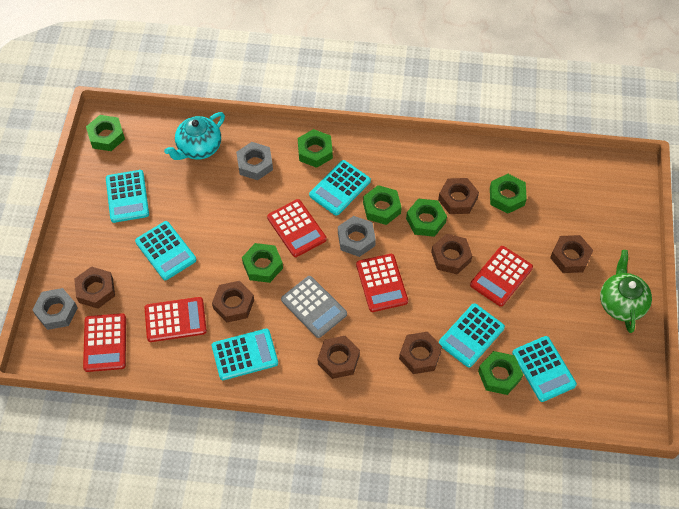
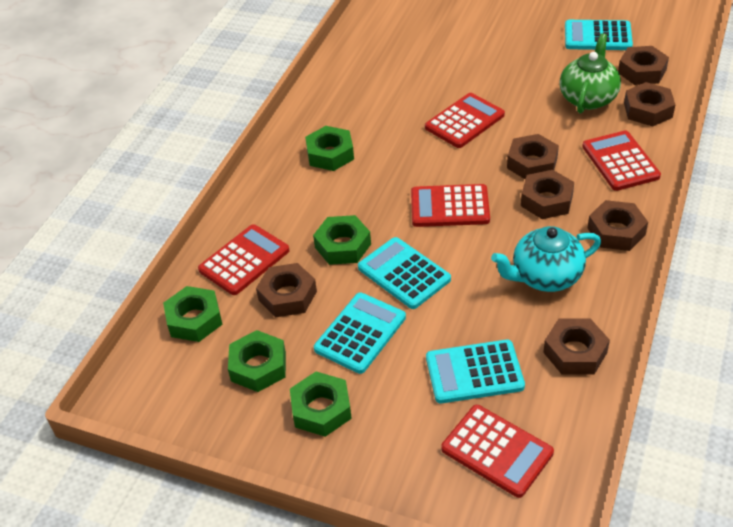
green nut: 7 -> 5
grey calculator: 1 -> 0
grey nut: 3 -> 0
turquoise calculator: 6 -> 4

